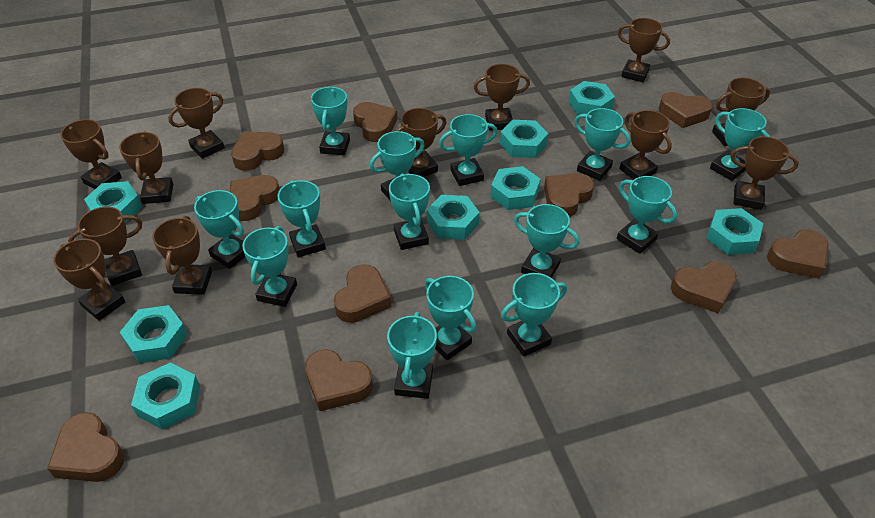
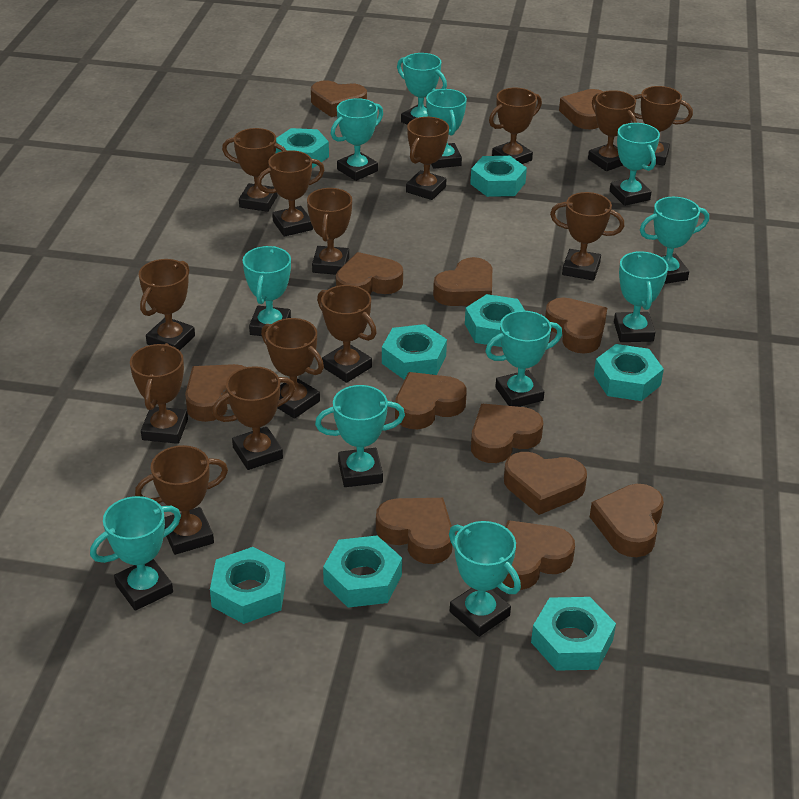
brown heart: 10 -> 12
brown trophy: 12 -> 14
turquoise trophy: 14 -> 11

